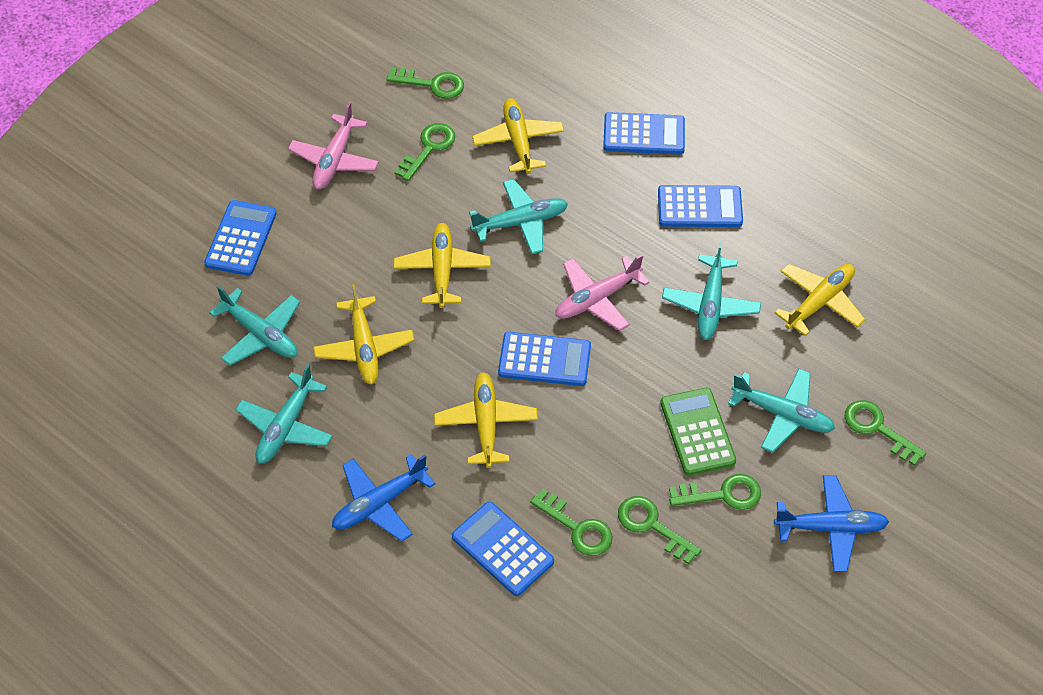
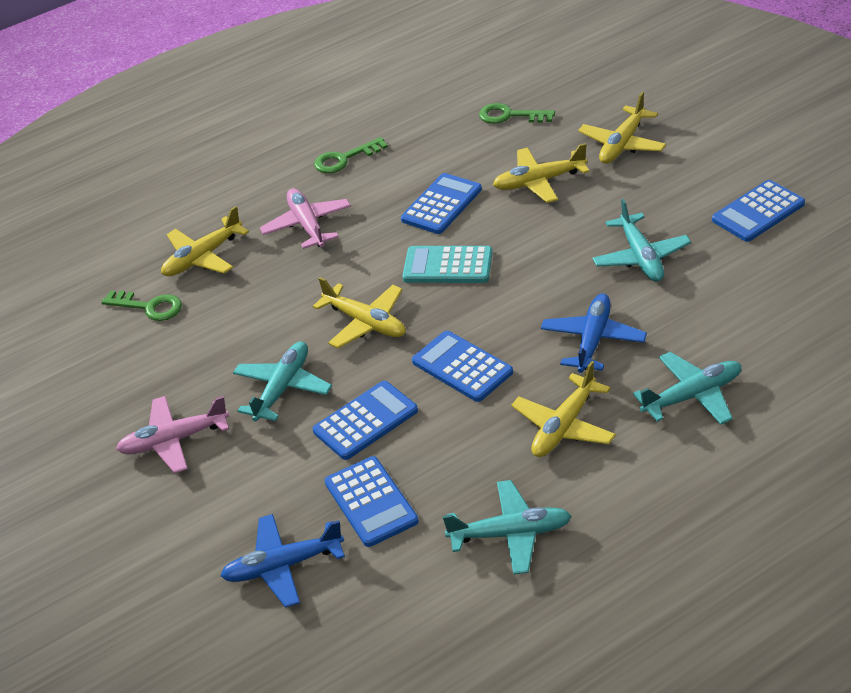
green calculator: 1 -> 0
green key: 6 -> 3
turquoise calculator: 0 -> 1
turquoise plane: 5 -> 4

